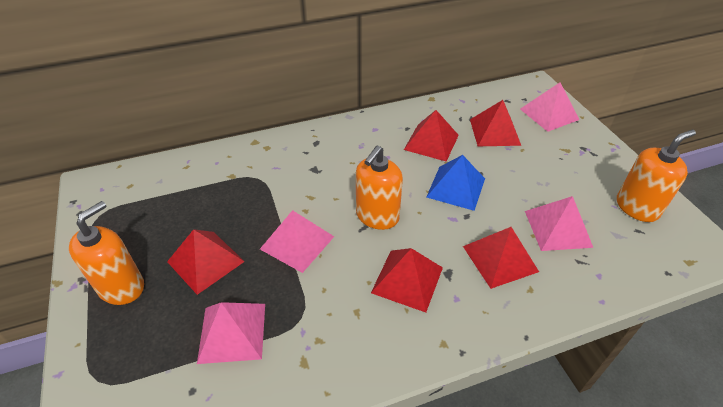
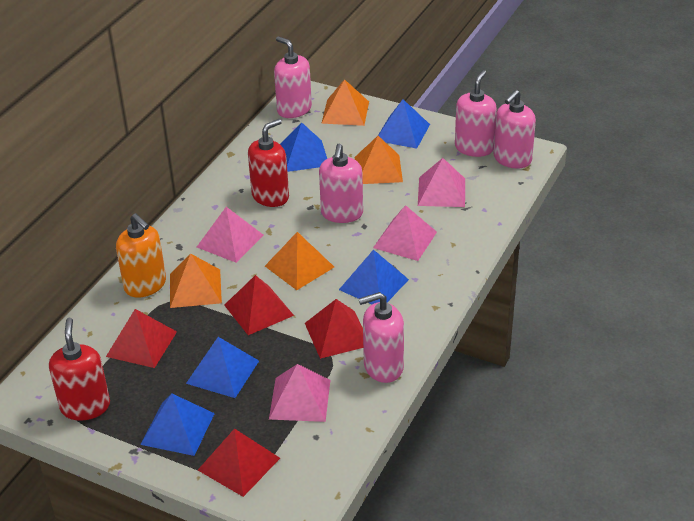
blue pyramid: 1 -> 5
orange pyramid: 0 -> 4
orange soap dispenser: 3 -> 1
pink soap dispenser: 0 -> 5
red pyramid: 5 -> 4
red soap dispenser: 0 -> 2

